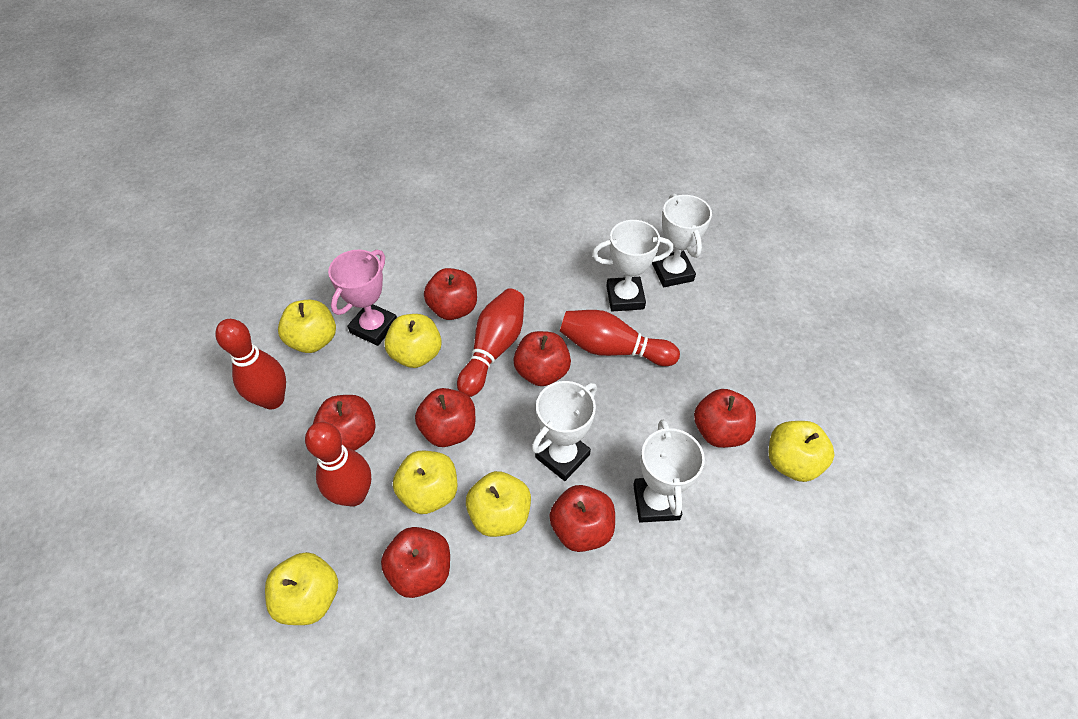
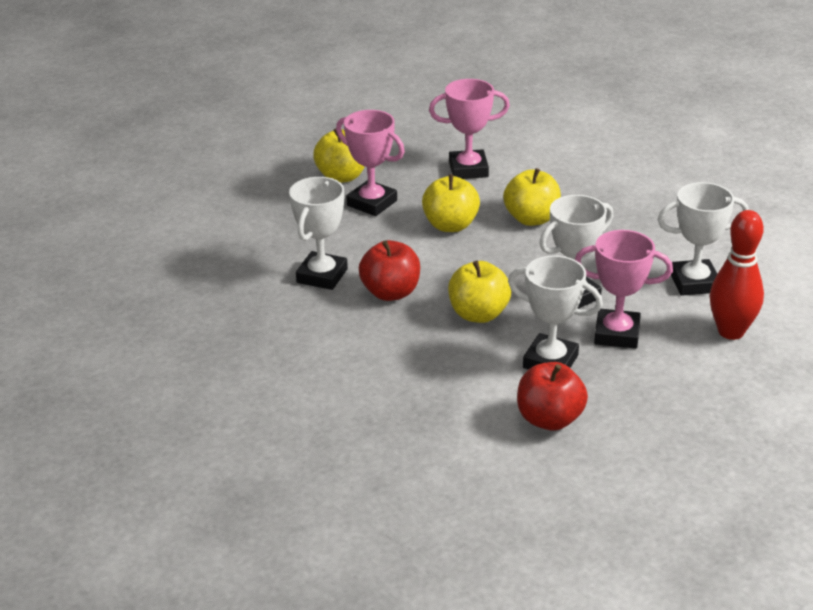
pink trophy: 1 -> 3
red apple: 7 -> 2
red bowling pin: 4 -> 1
yellow apple: 6 -> 4

